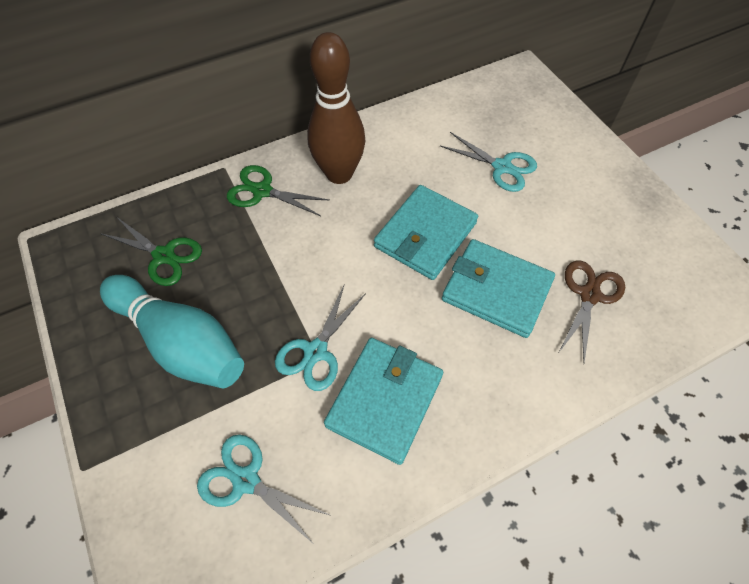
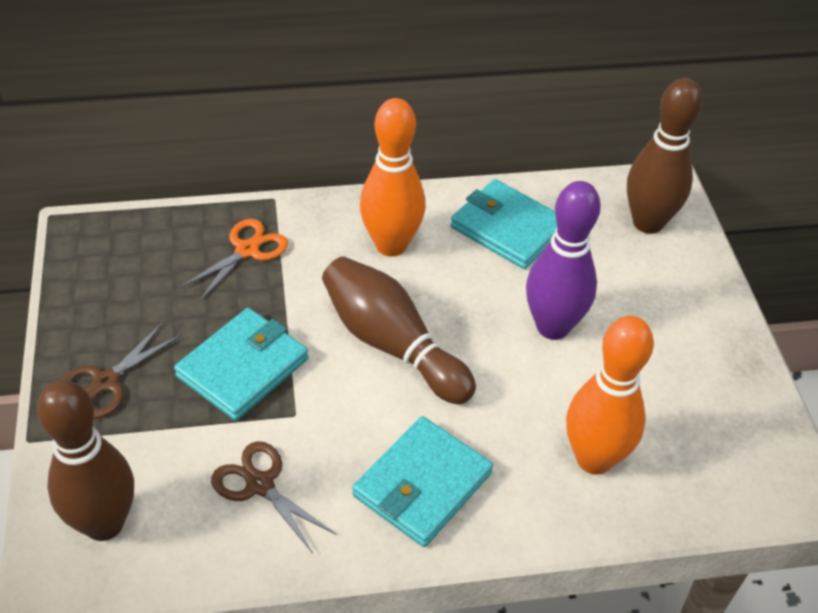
brown bowling pin: 1 -> 3
brown scissors: 1 -> 2
green scissors: 2 -> 0
orange bowling pin: 0 -> 2
orange scissors: 0 -> 1
purple bowling pin: 0 -> 1
turquoise bowling pin: 1 -> 0
turquoise scissors: 3 -> 0

